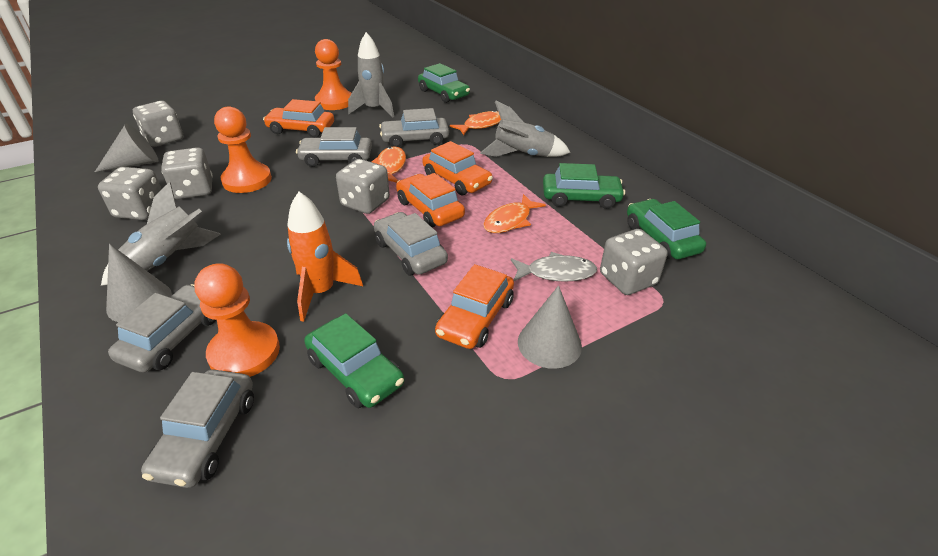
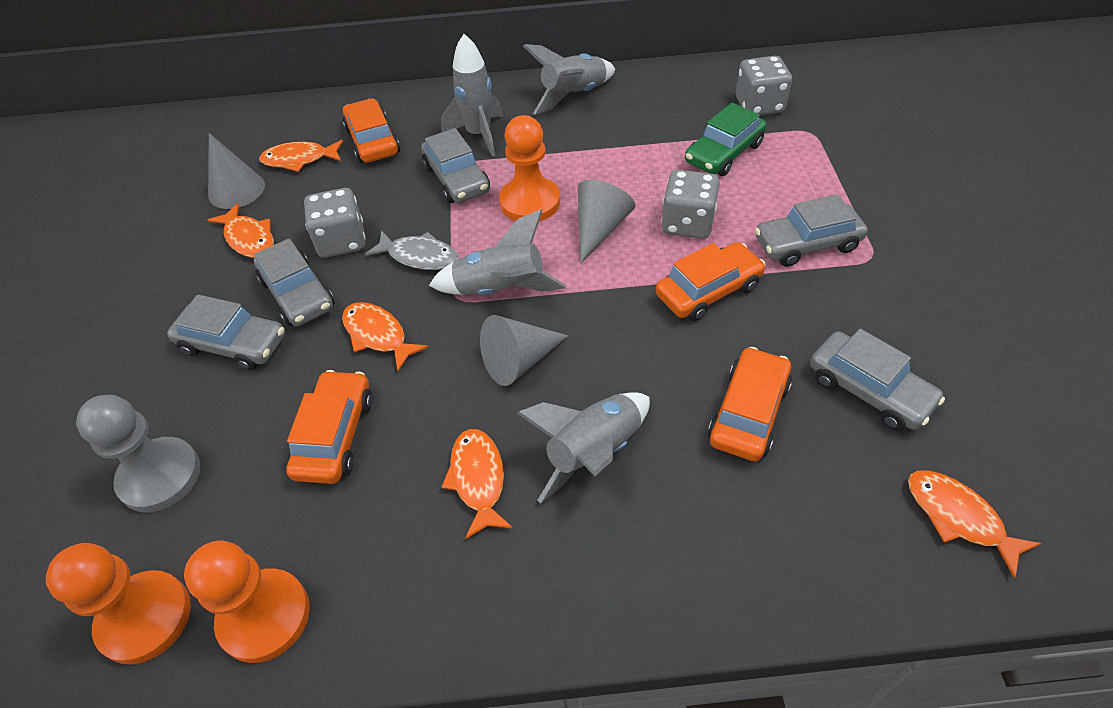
green car: 4 -> 1
grey dice: 5 -> 3
grey pawn: 0 -> 1
grey rocket: 3 -> 4
orange fish: 3 -> 5
orange rocket: 1 -> 0

